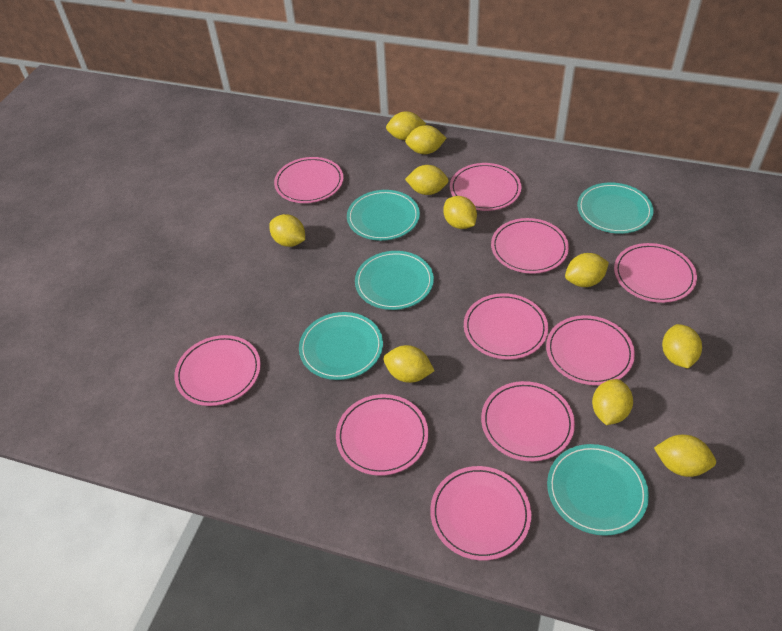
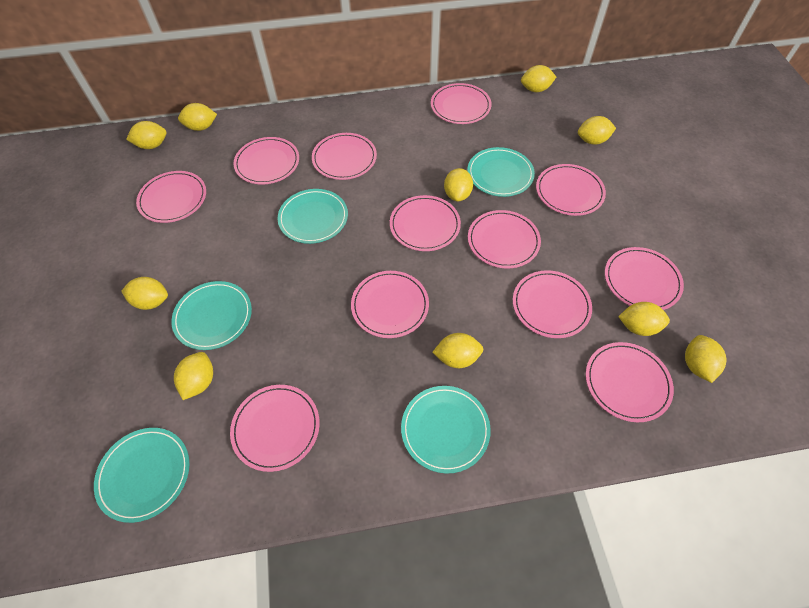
pink plate: 10 -> 12

